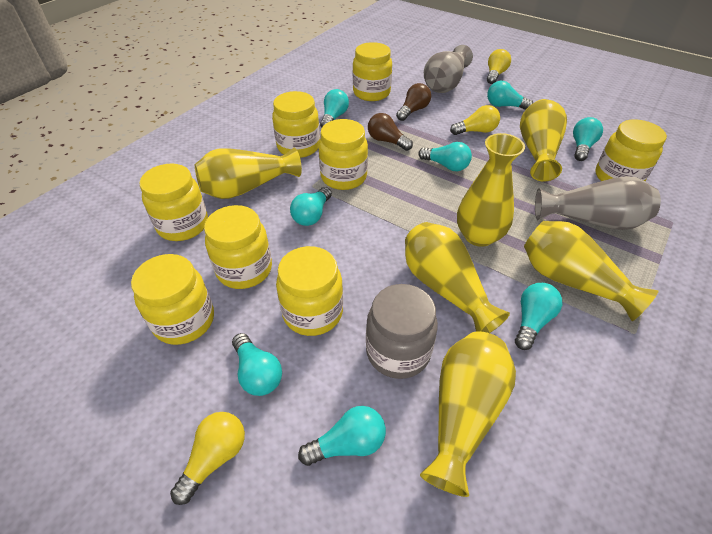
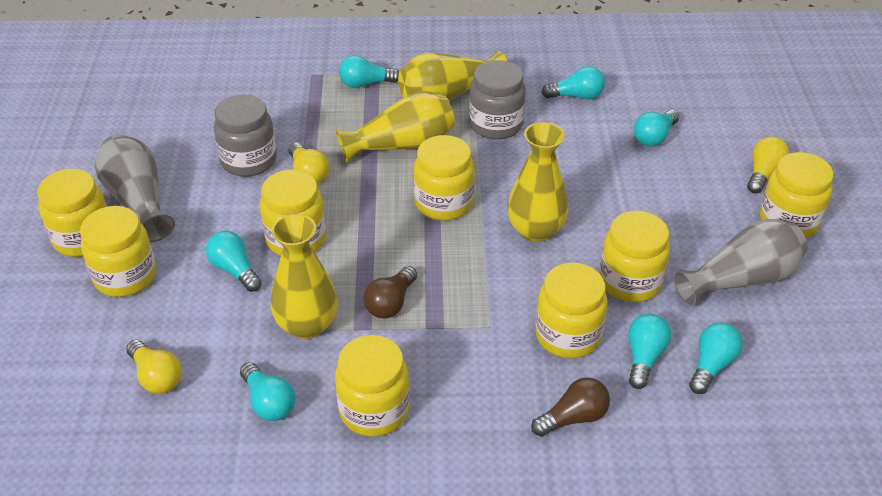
grey jar: 1 -> 2
turquoise light bulb: 8 -> 7
yellow vase: 6 -> 4

